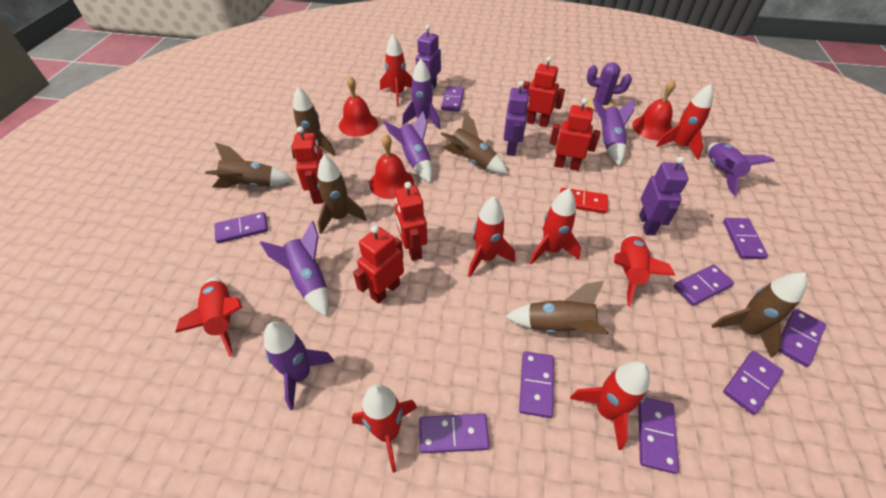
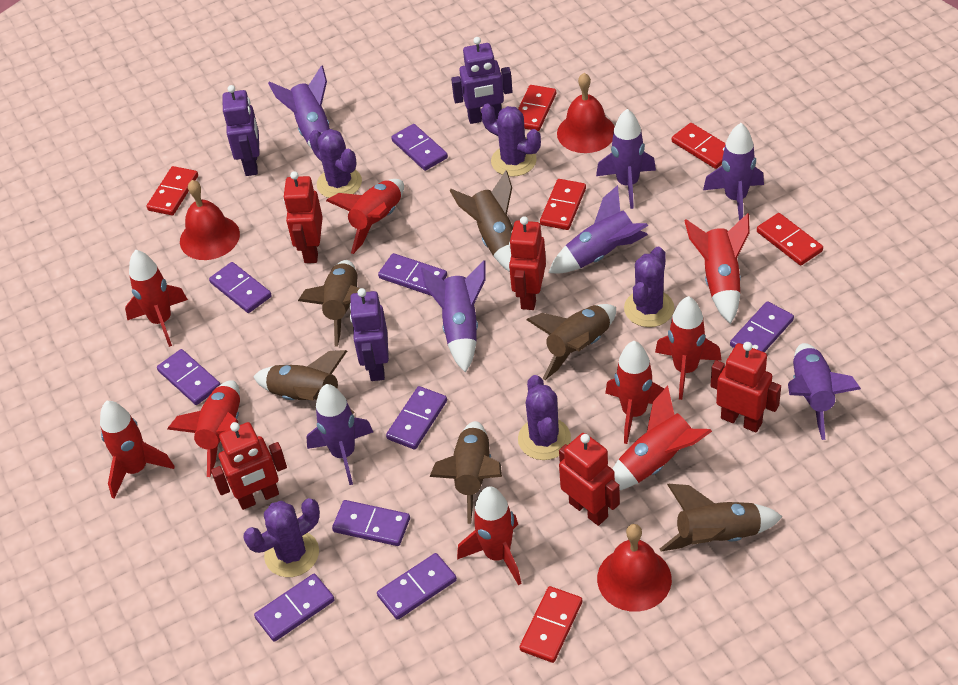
purple cactus: 1 -> 5
purple rocket: 6 -> 7
red domino: 1 -> 6
red rocket: 8 -> 9

